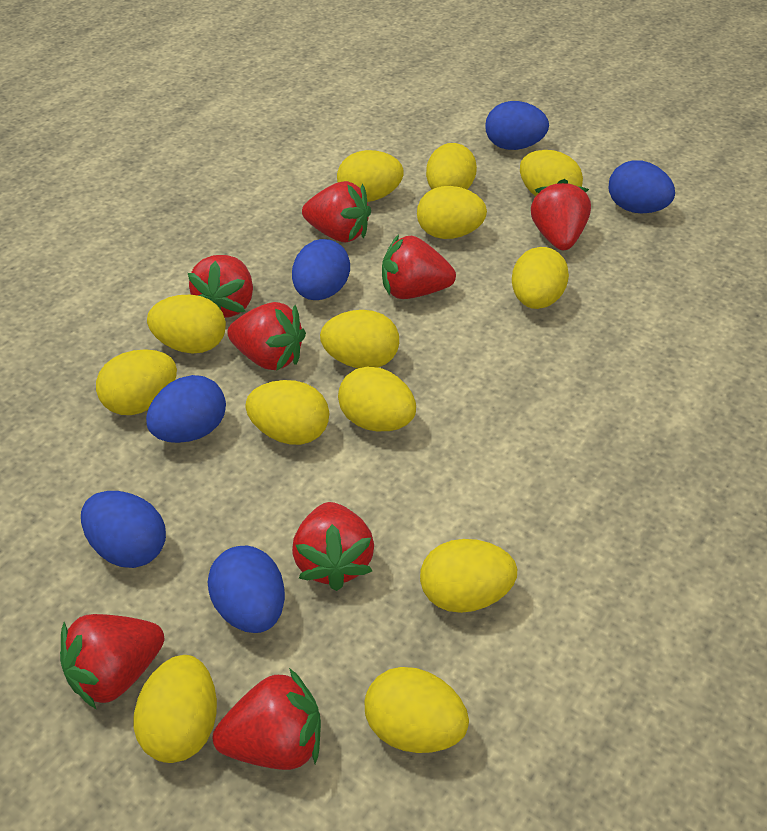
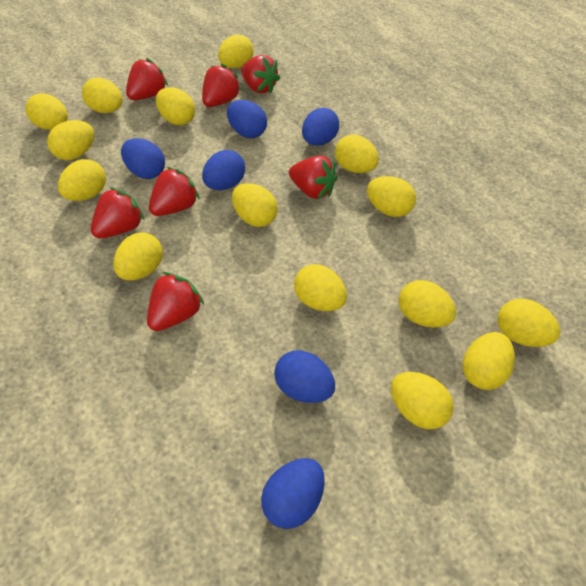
red strawberry: 8 -> 7
yellow egg: 13 -> 15

